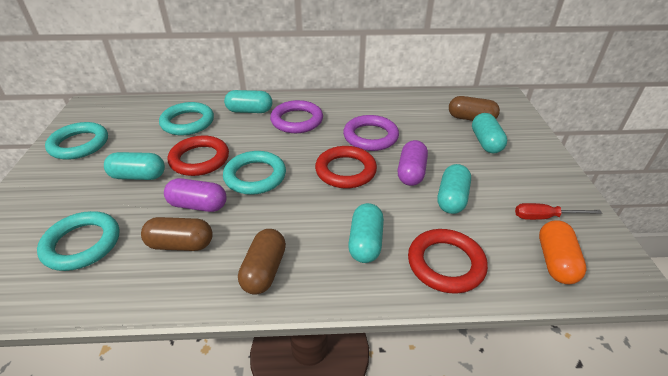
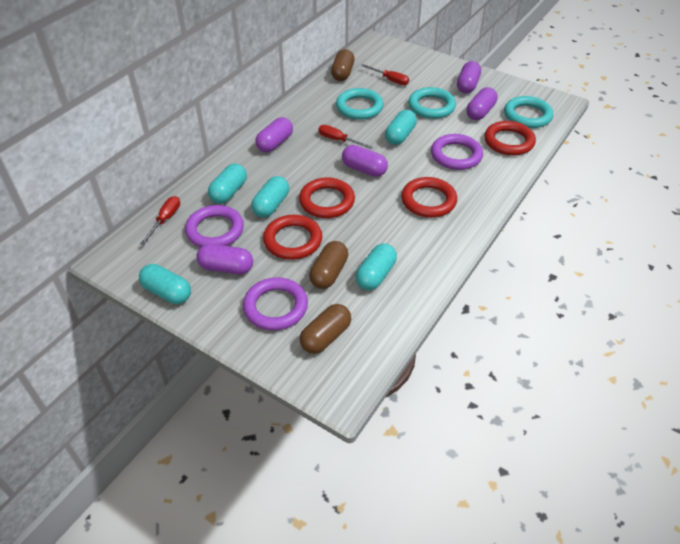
orange capsule: 1 -> 0
purple capsule: 2 -> 5
purple ring: 2 -> 3
red ring: 3 -> 4
red screwdriver: 1 -> 3
turquoise ring: 4 -> 3

